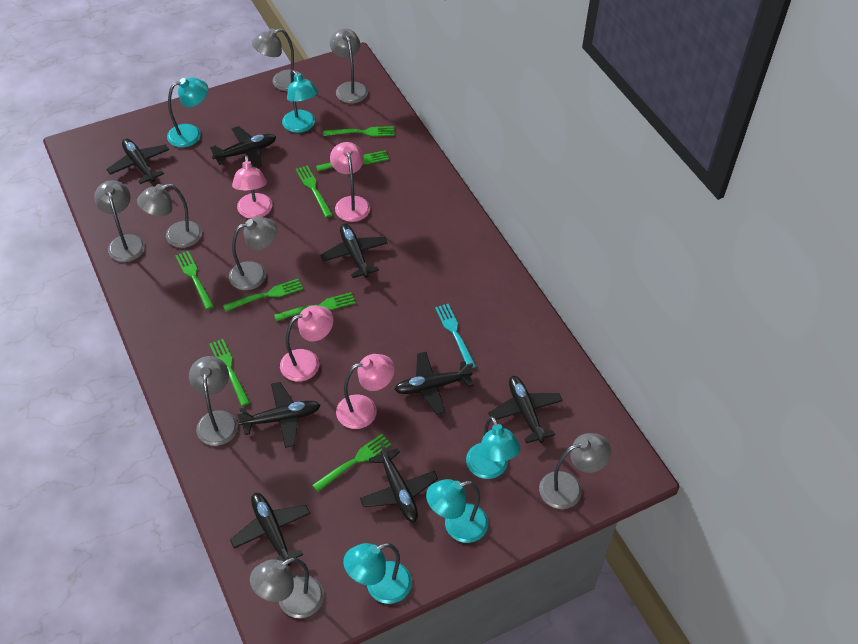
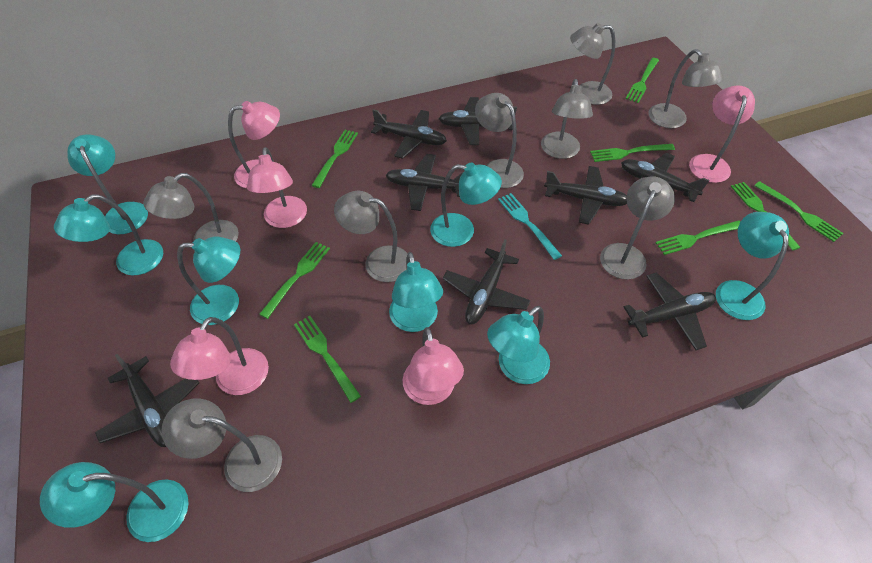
pink lamp: 4 -> 5
turquoise lamp: 5 -> 8

